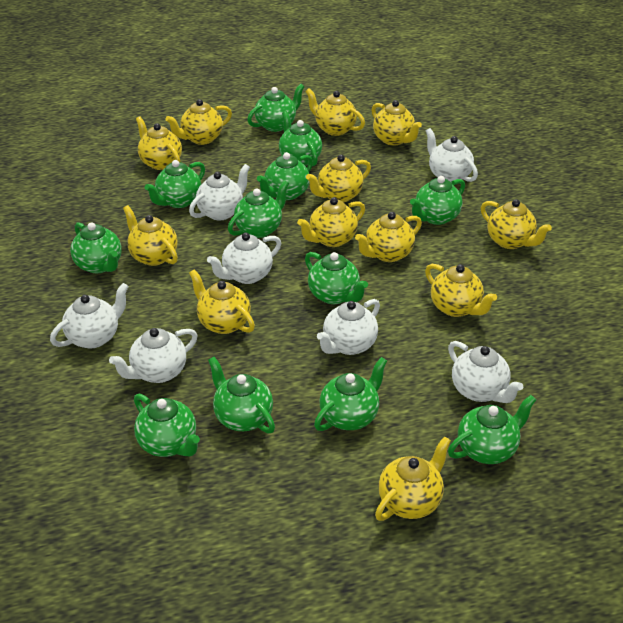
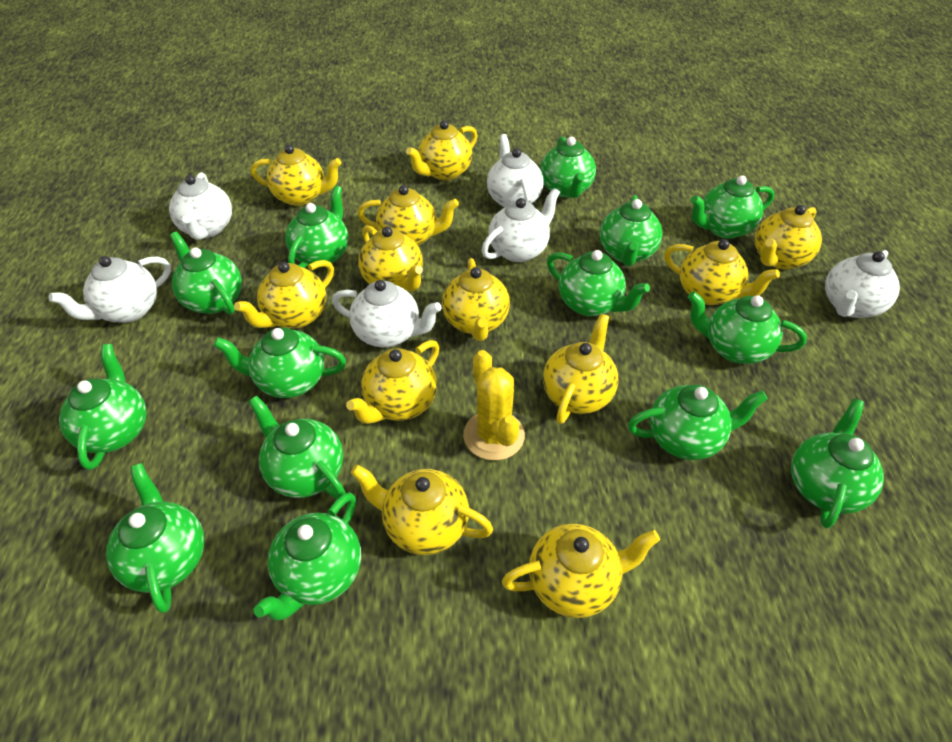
green teapot: 12 -> 14
white teapot: 7 -> 6
yellow cactus: 0 -> 1

